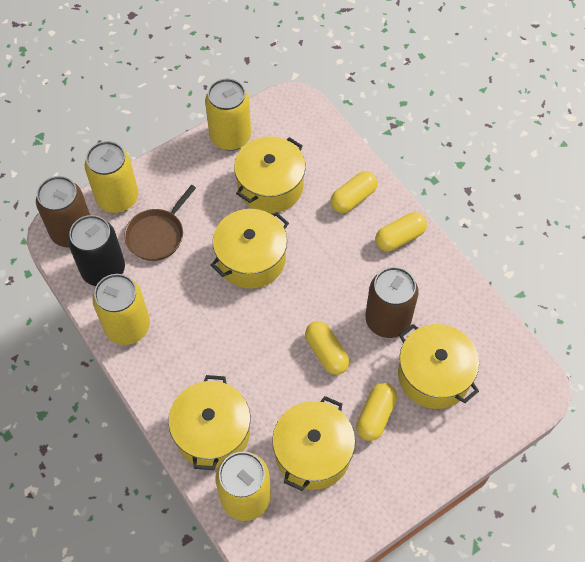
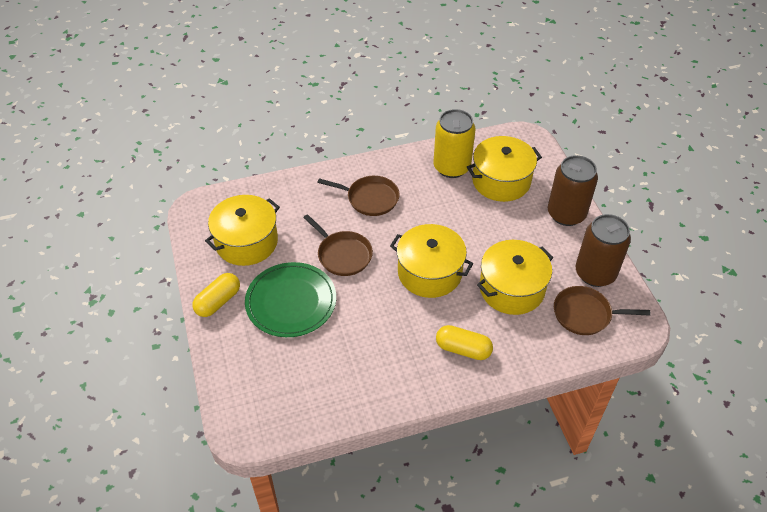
black can: 1 -> 0
brown pan: 1 -> 3
green plate: 0 -> 1
yellow can: 4 -> 1
yellow capsule: 4 -> 2
yellow pot: 5 -> 4

